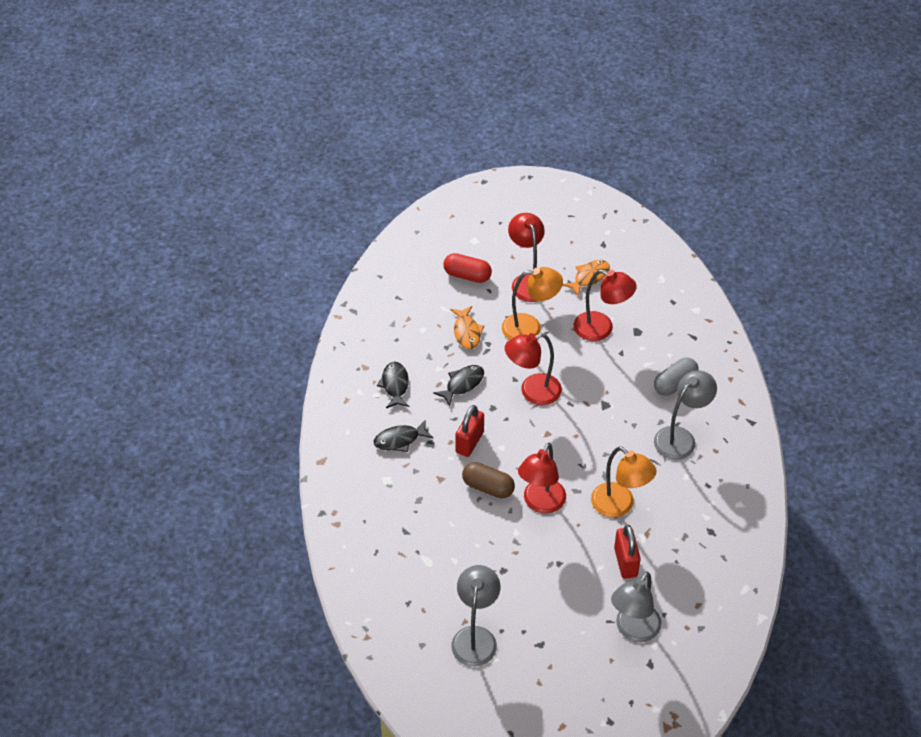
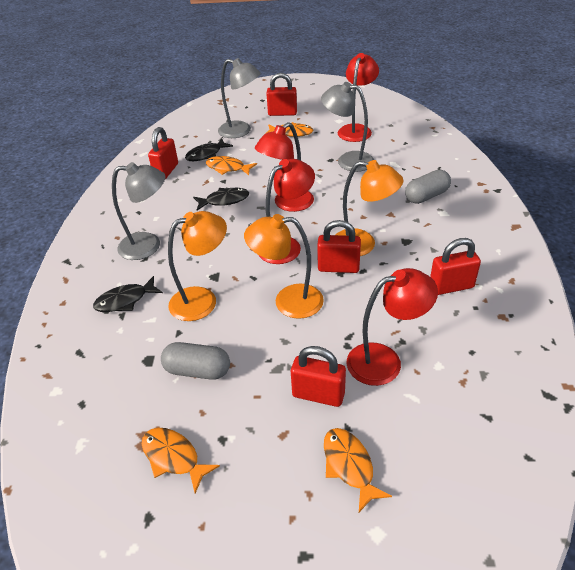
brown capsule: 1 -> 0
grey capsule: 1 -> 2
orange fish: 2 -> 4
orange lamp: 2 -> 3
red capsule: 1 -> 0
red padlock: 2 -> 5

